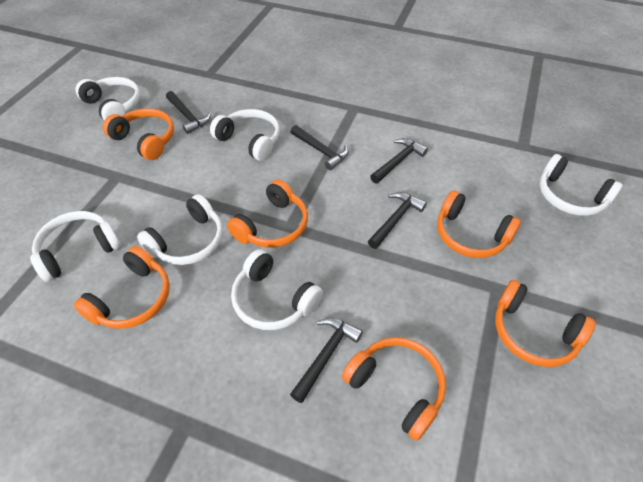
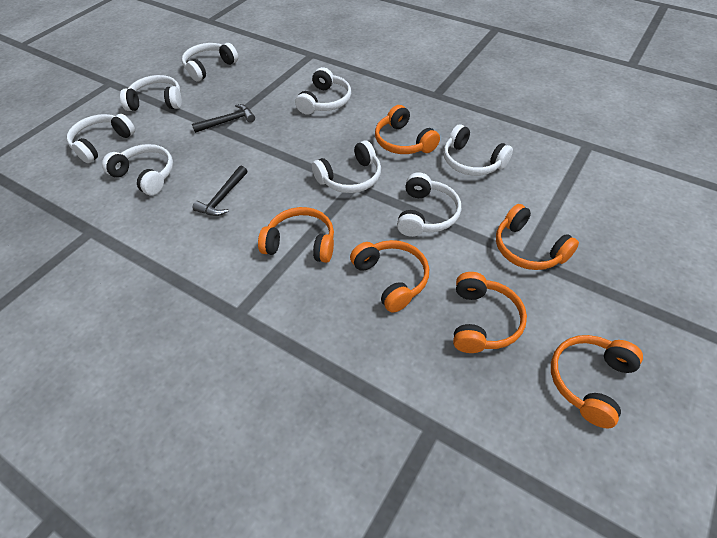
black hammer: 5 -> 2
white headphones: 6 -> 8

